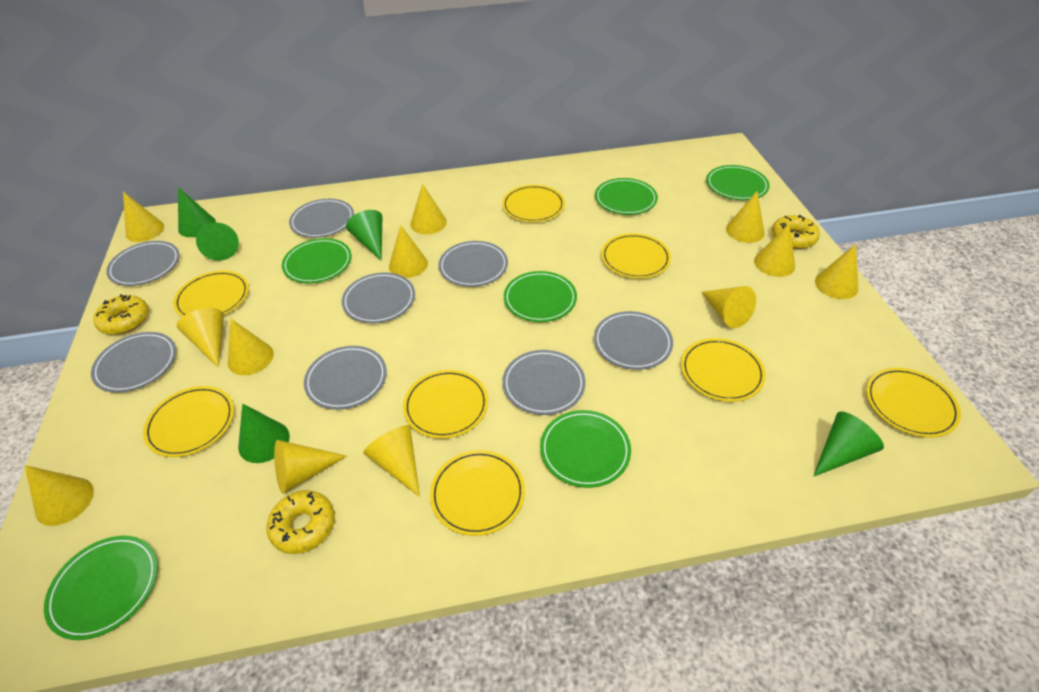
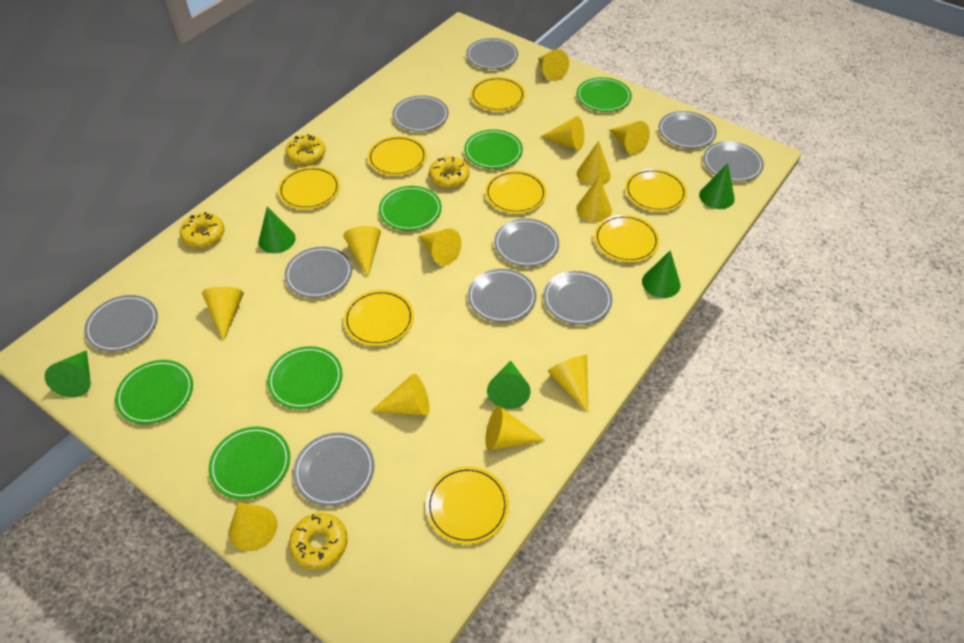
grey plate: 8 -> 10
yellow donut: 3 -> 4

